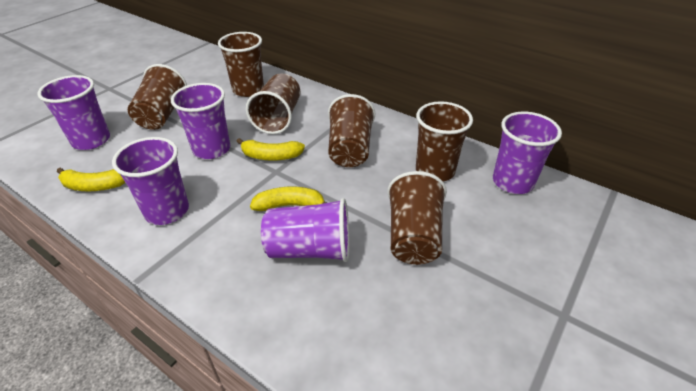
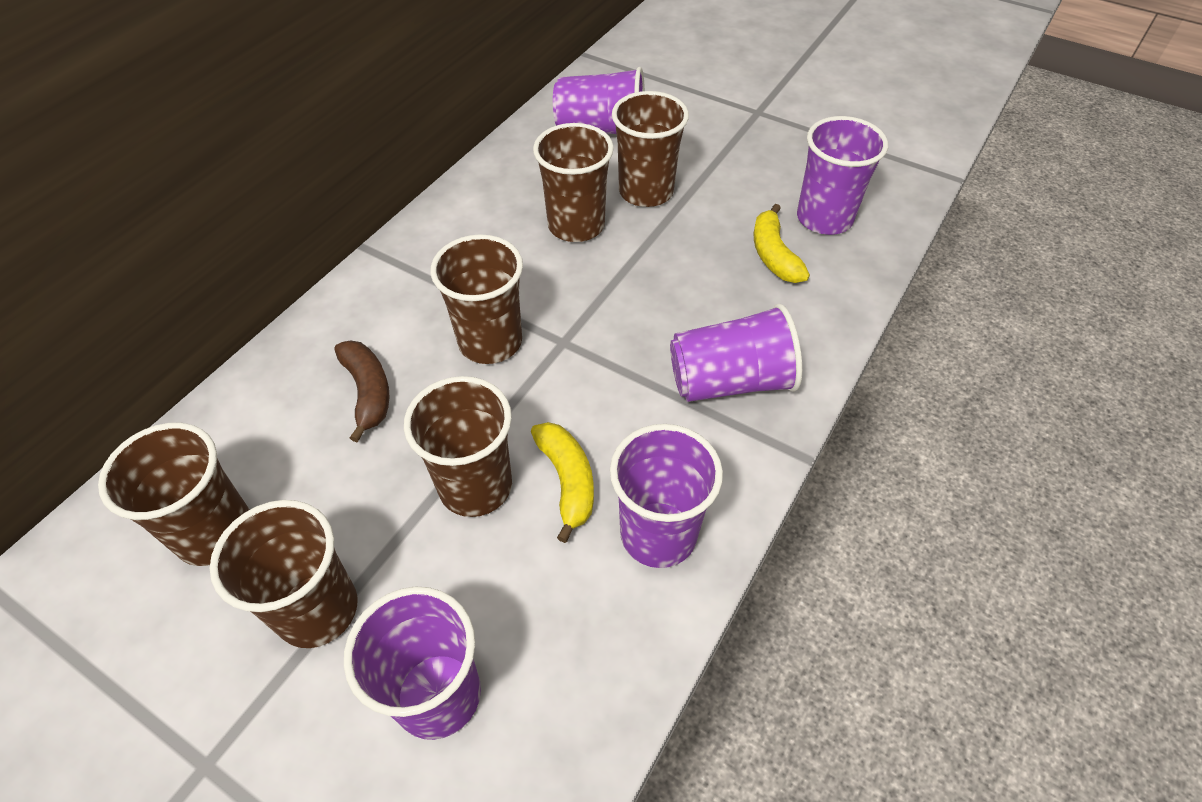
brown banana: 0 -> 1
yellow banana: 3 -> 2

